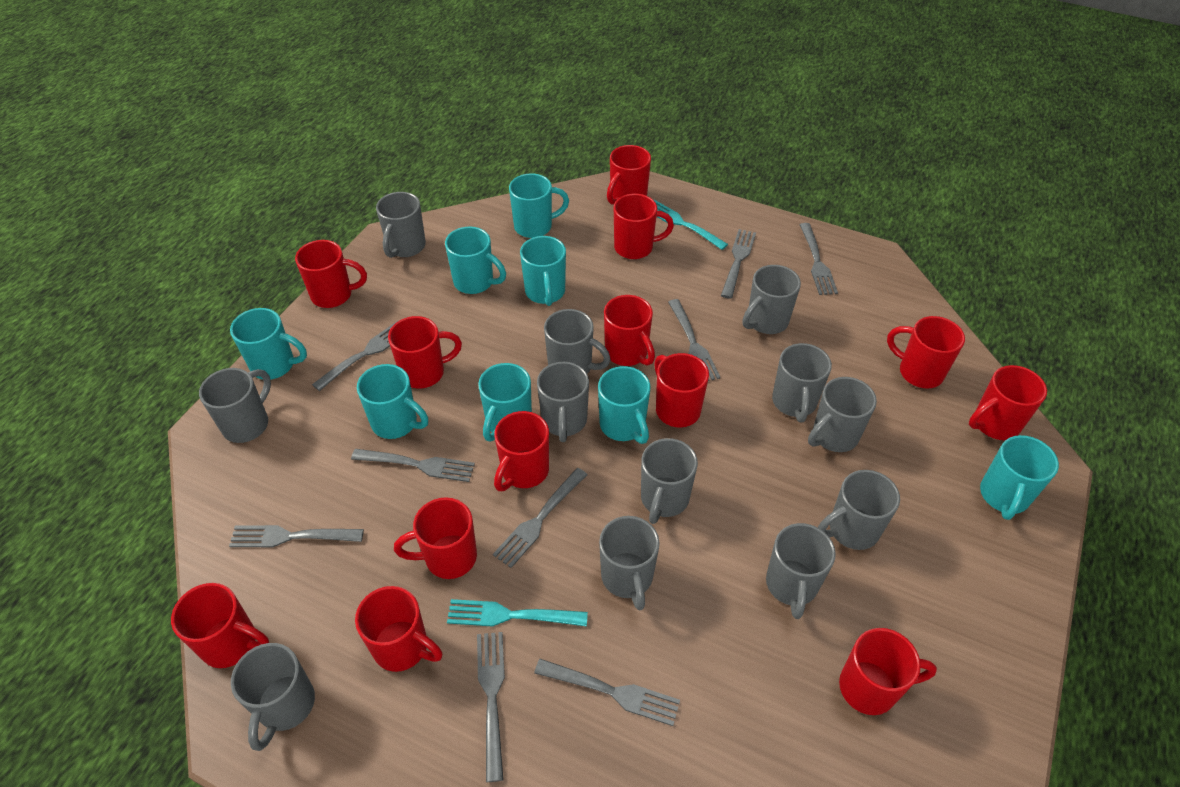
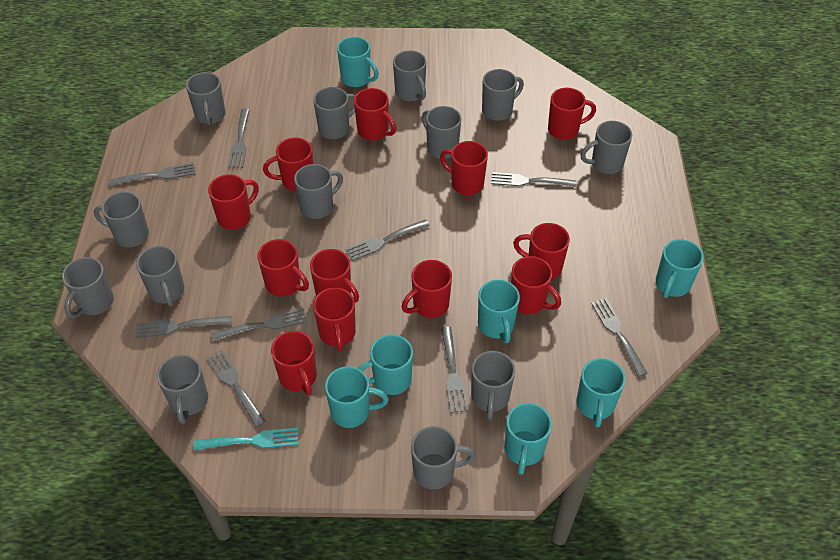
grey mug: 12 -> 13
red mug: 13 -> 12
turquoise fork: 2 -> 1
turquoise mug: 8 -> 7

